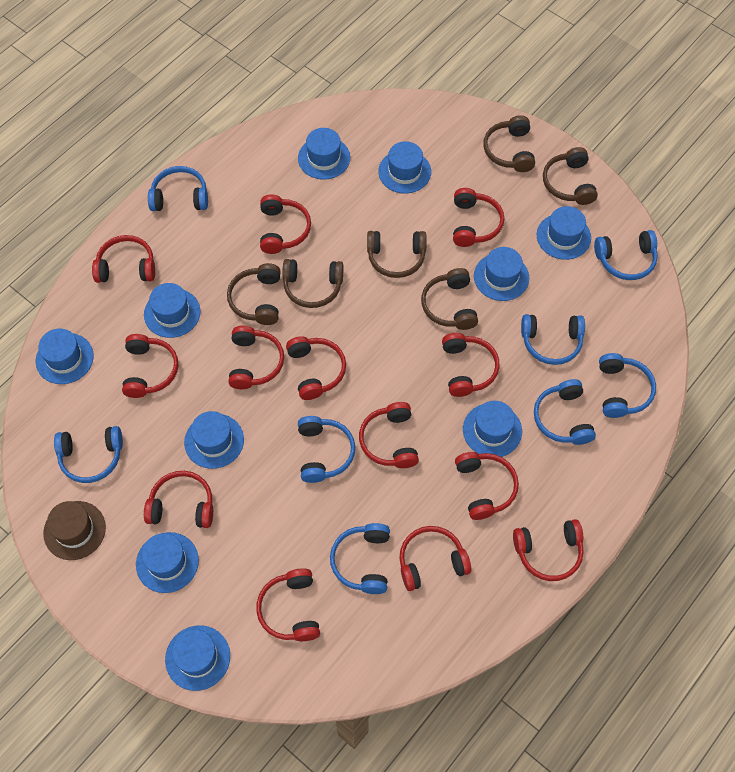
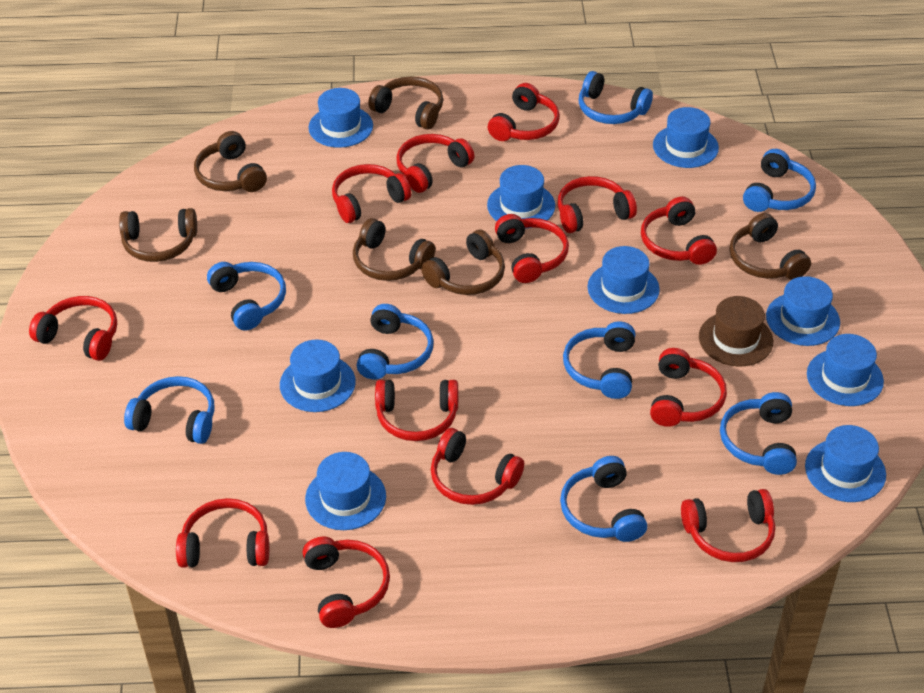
blue hat: 10 -> 9

